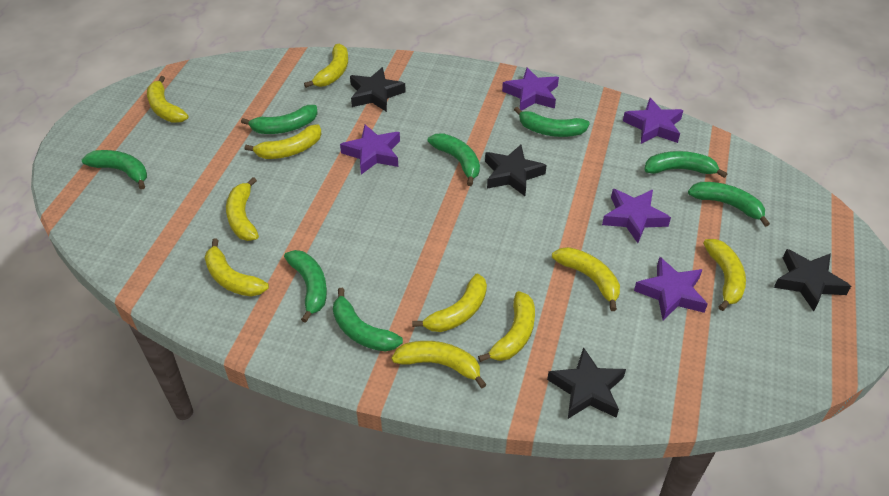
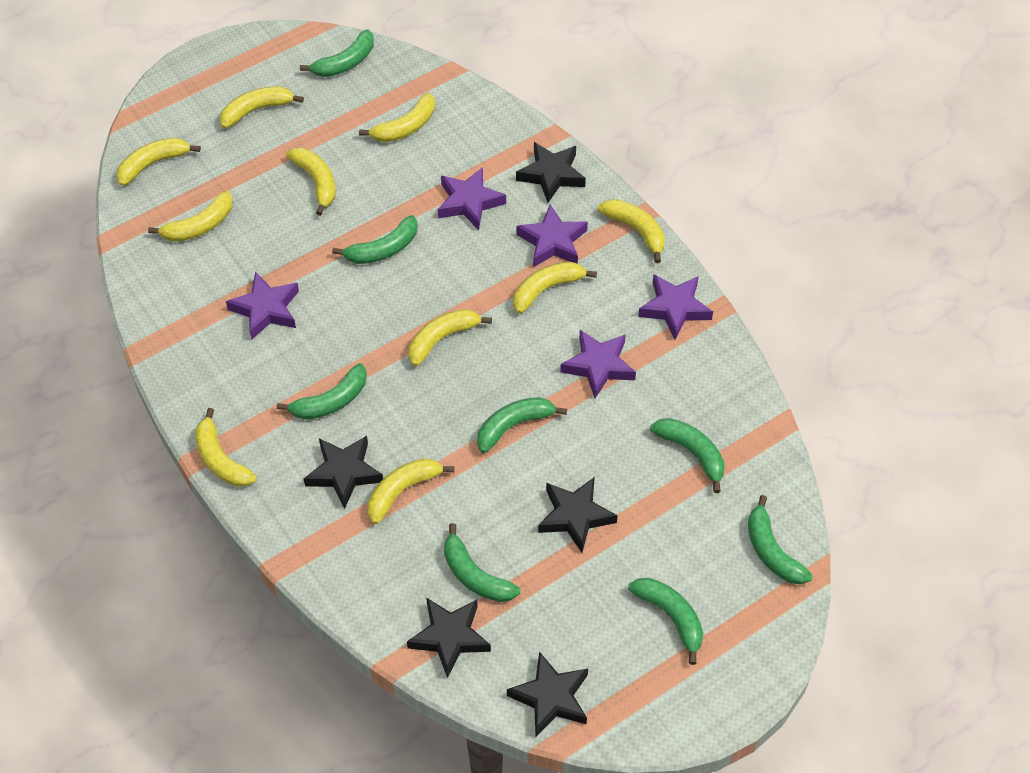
black star: 4 -> 5

